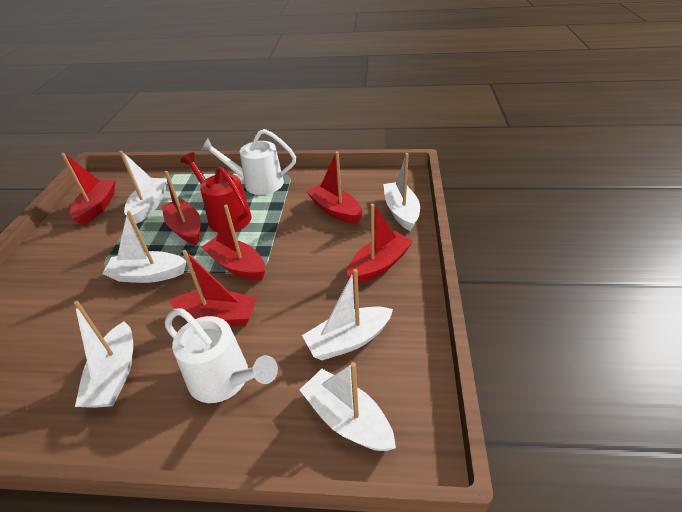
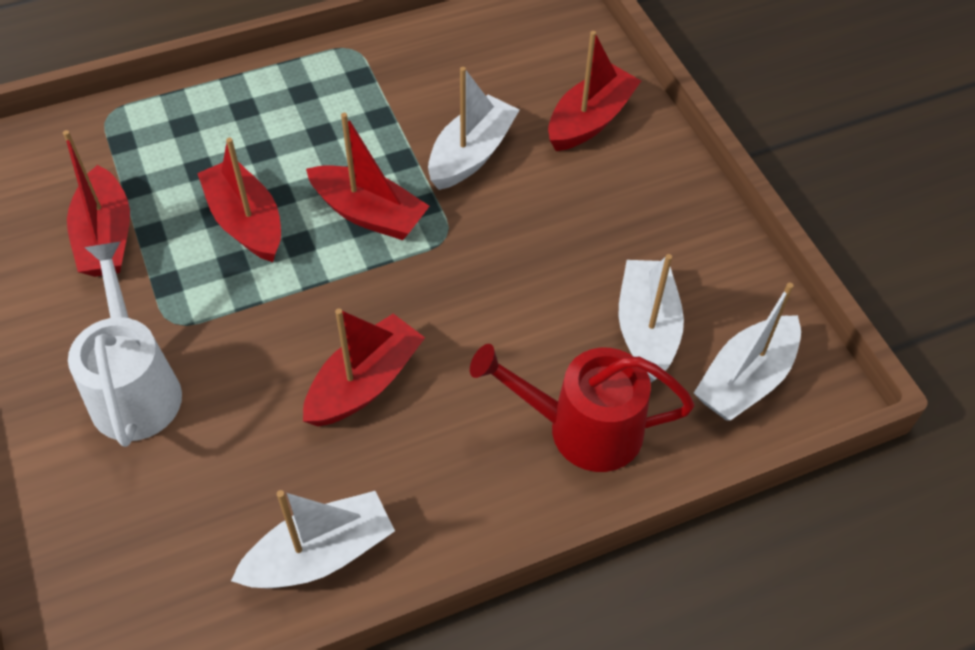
red boat: 6 -> 5
white boat: 6 -> 4
white watering can: 2 -> 1

